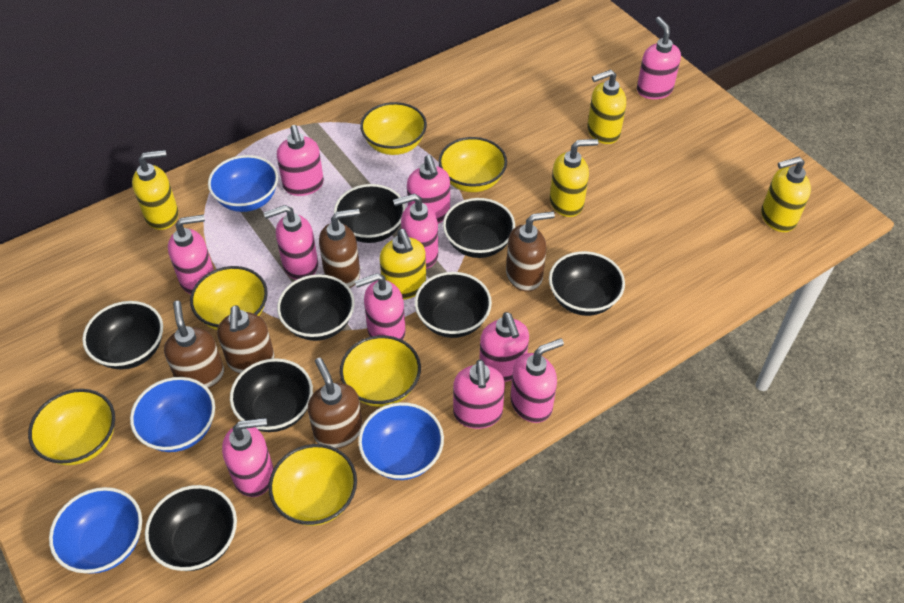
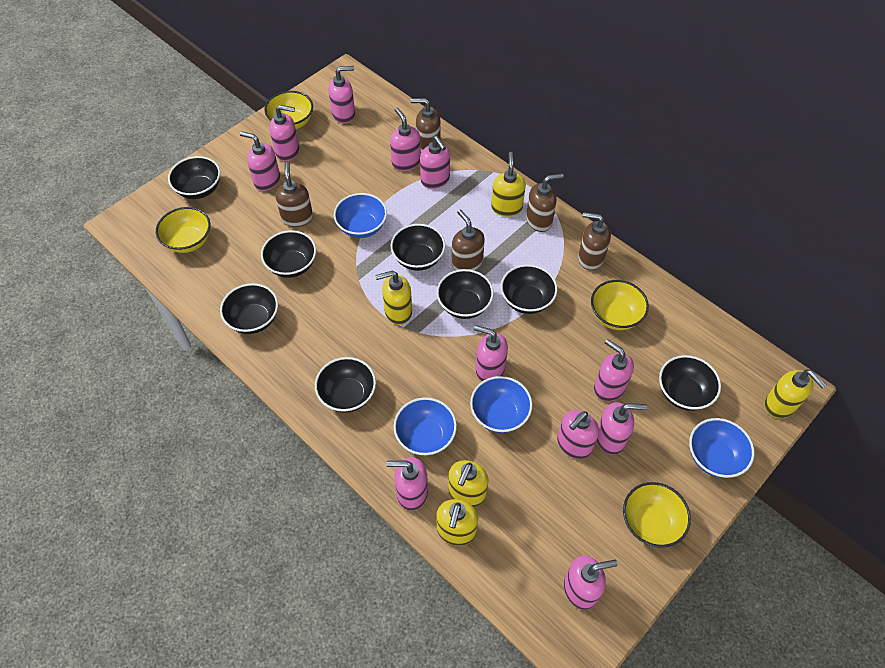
yellow bowl: 6 -> 4

